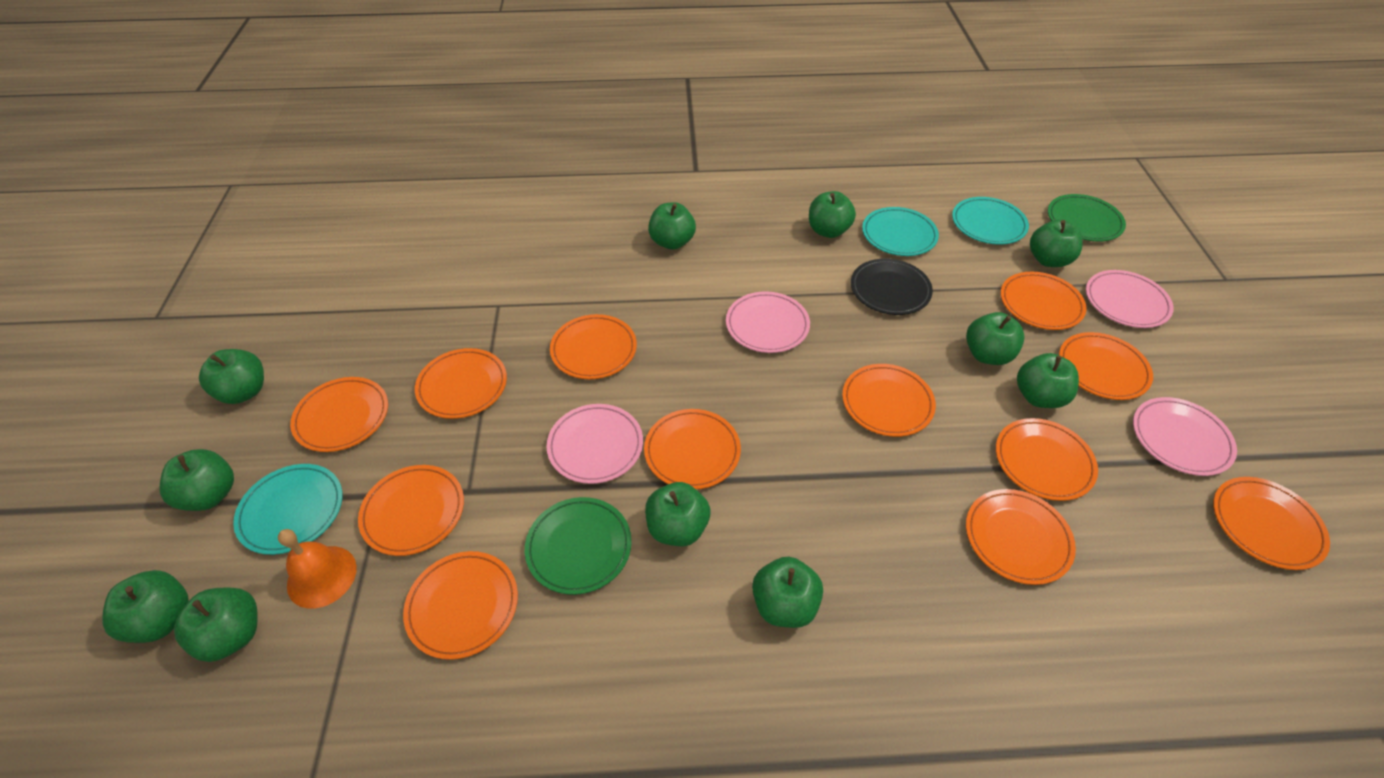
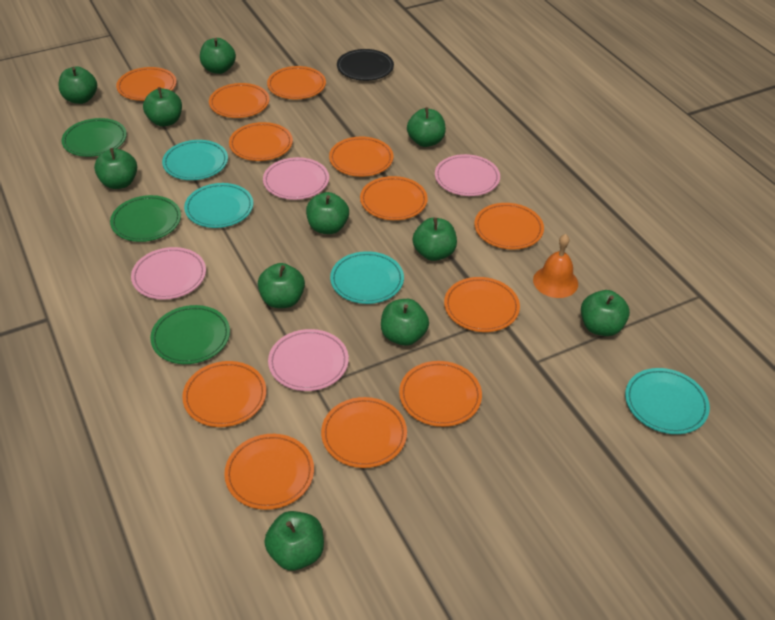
green plate: 2 -> 3
turquoise plate: 3 -> 4

